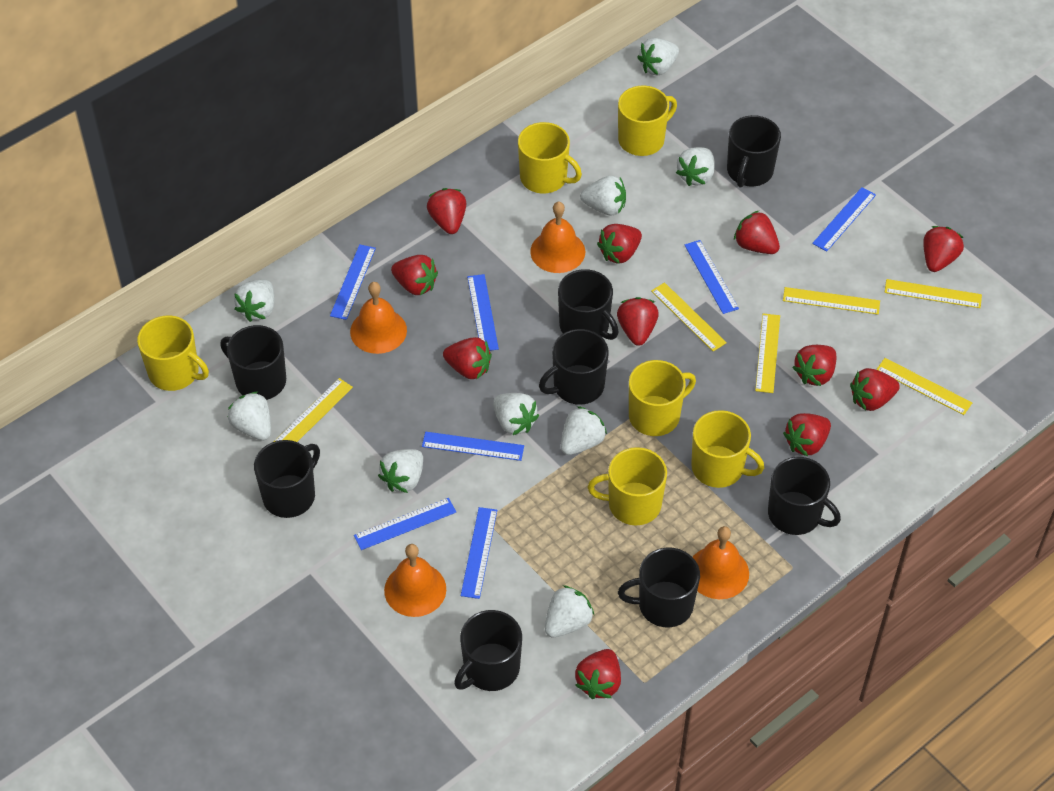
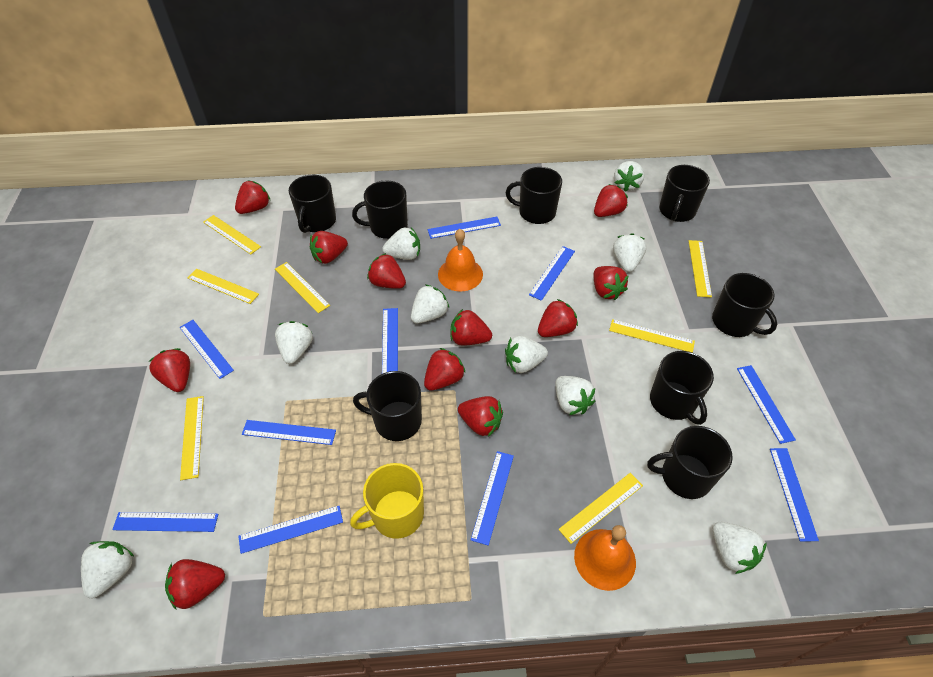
blue ruler: 7 -> 10
orange bell: 4 -> 2
yellow mug: 6 -> 1
yellow ruler: 6 -> 7

